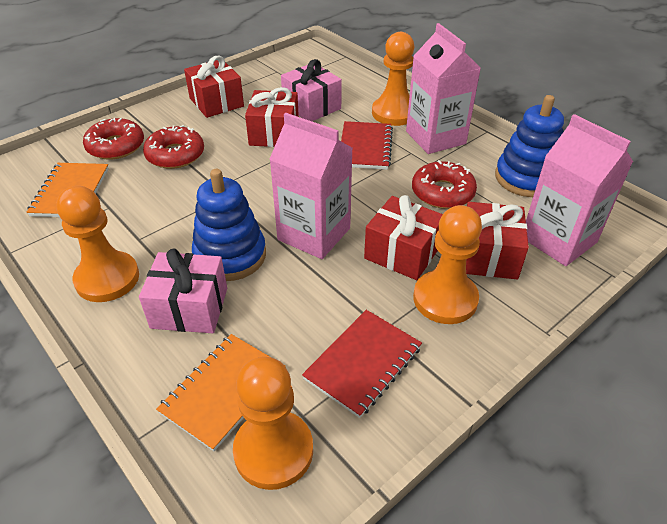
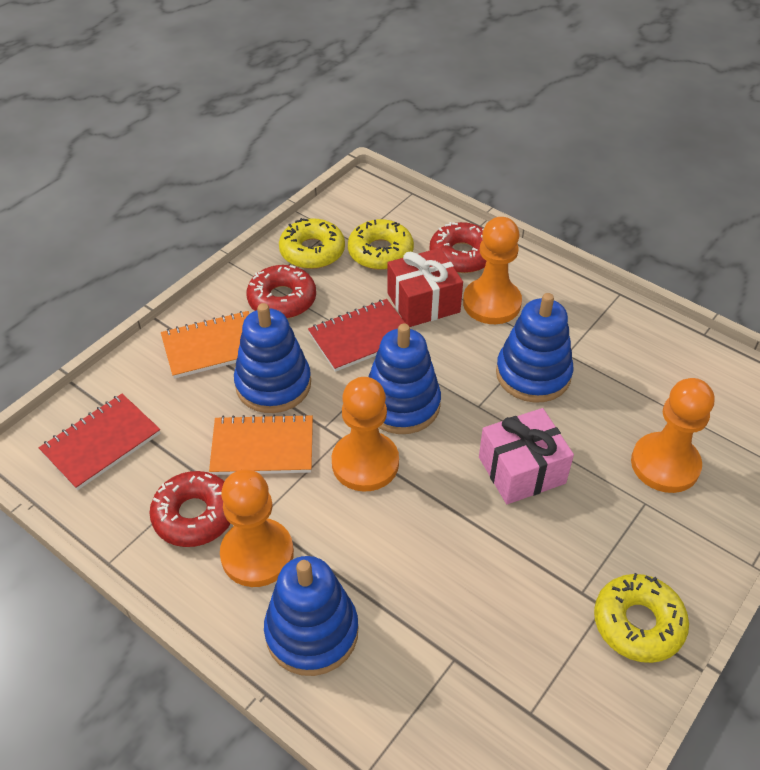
blue stacking toy: 2 -> 4
pink carton: 3 -> 0
pink gift: 2 -> 1
red gift: 4 -> 1
yellow donut: 0 -> 3

